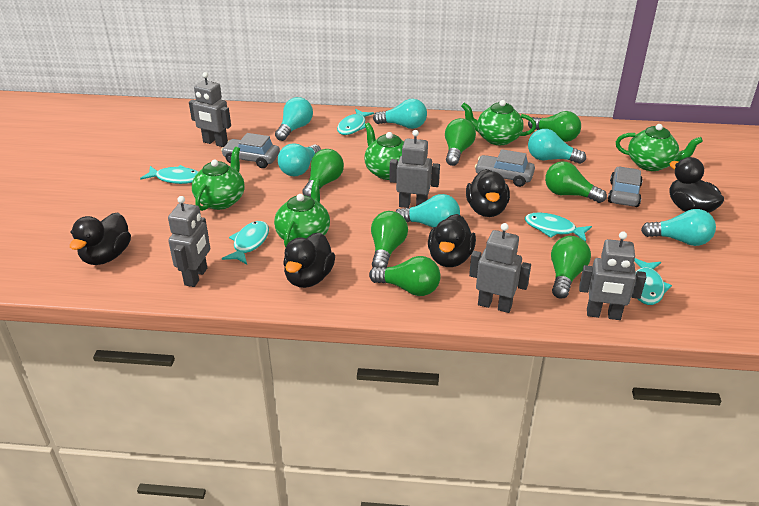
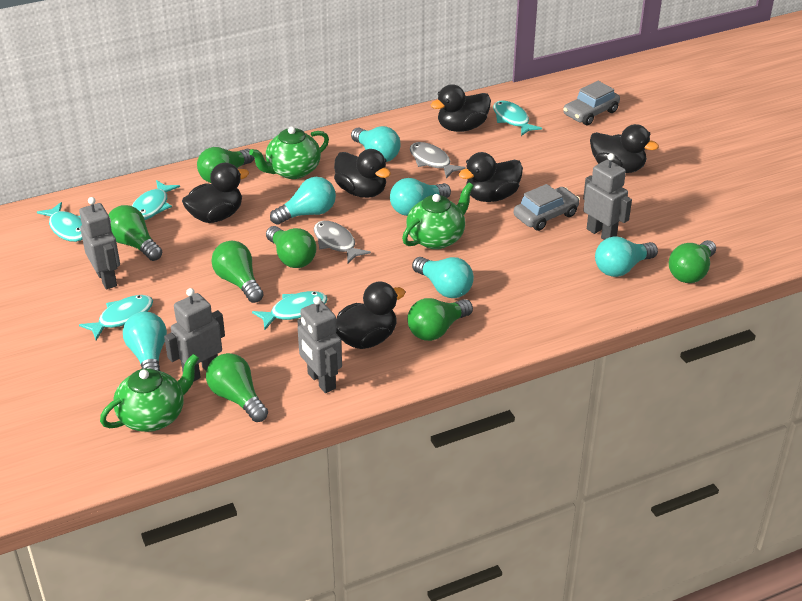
black duck: 5 -> 6
green teapot: 5 -> 3
grey car: 3 -> 2
grey fish: 0 -> 2
grey robot: 5 -> 4

